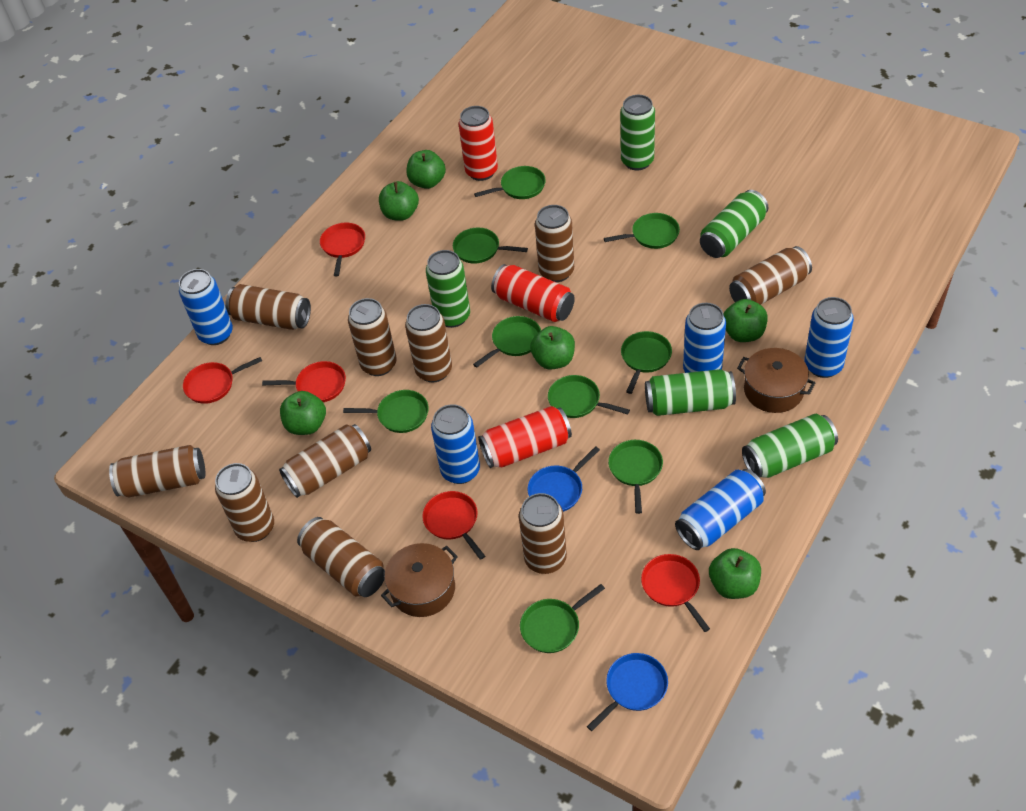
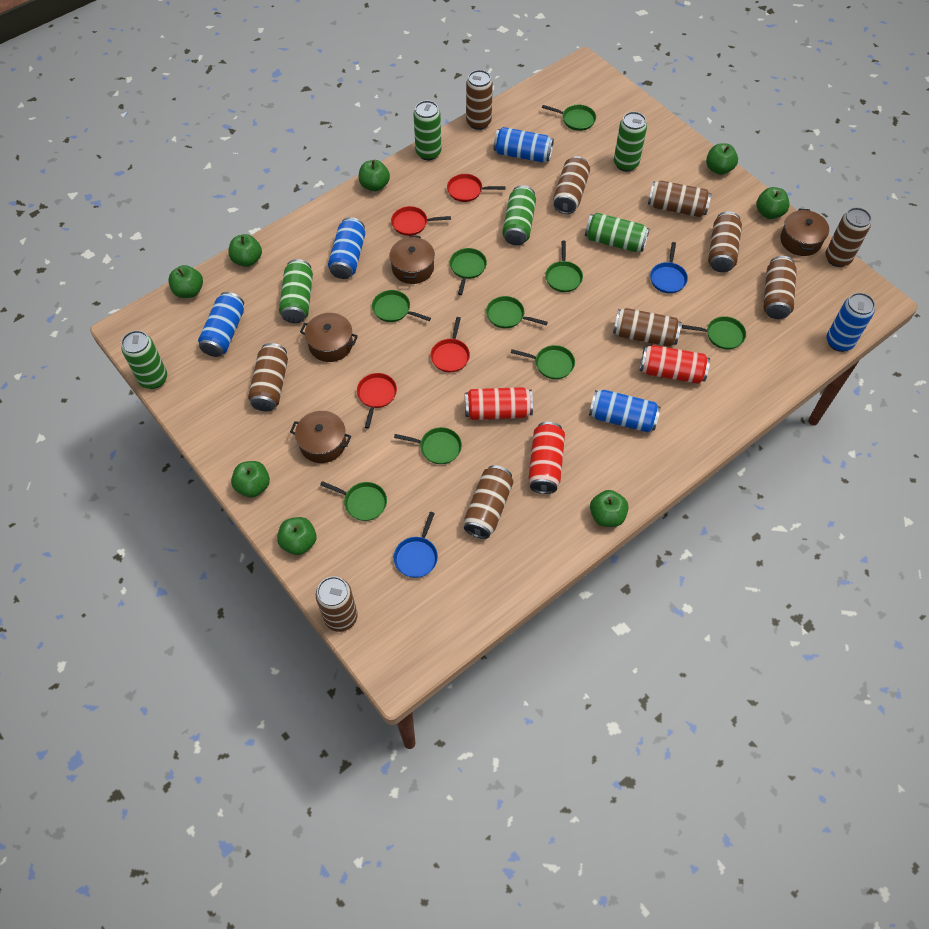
brown pot: 2 -> 4
green apple: 6 -> 8
green can: 5 -> 6
red pan: 5 -> 4

